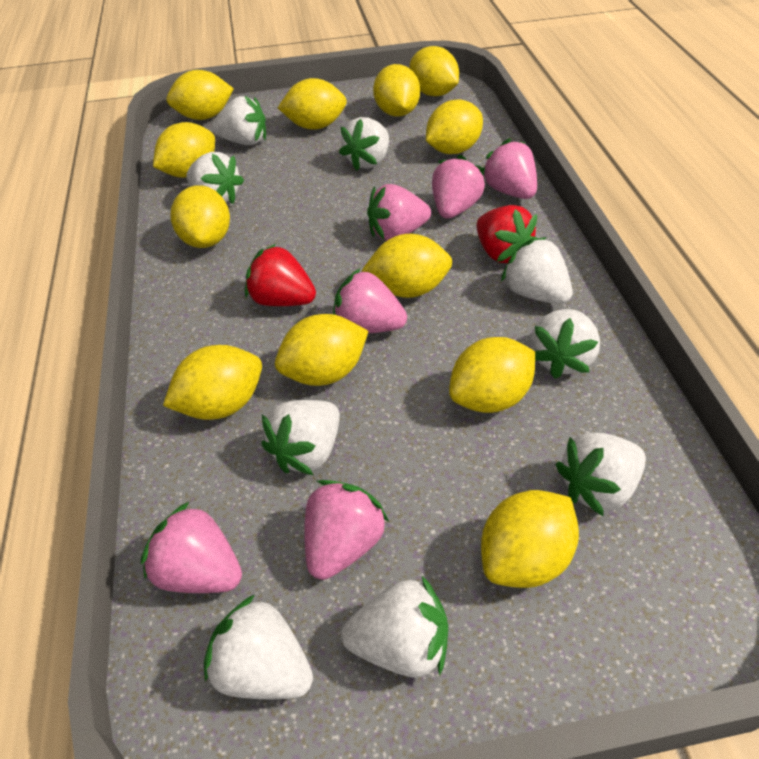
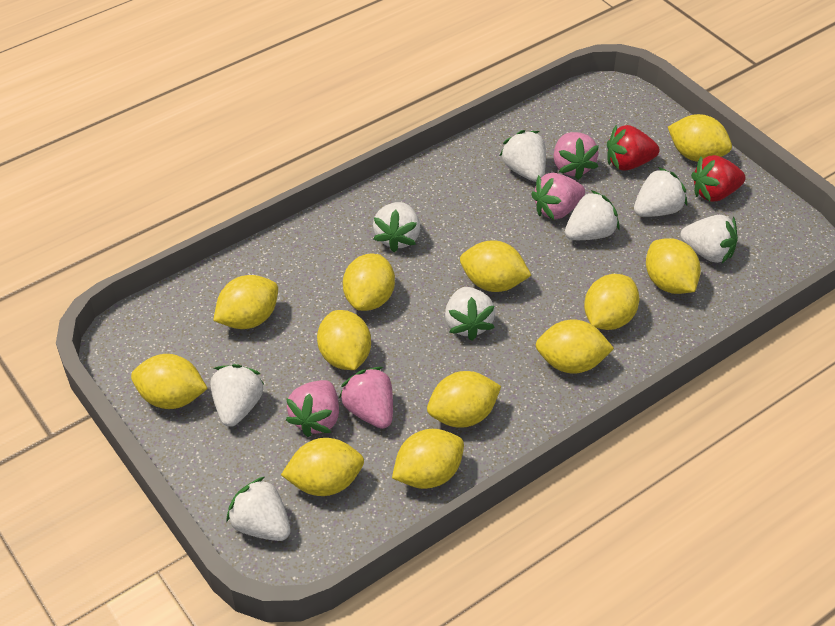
pink strawberry: 6 -> 4
white strawberry: 9 -> 8

